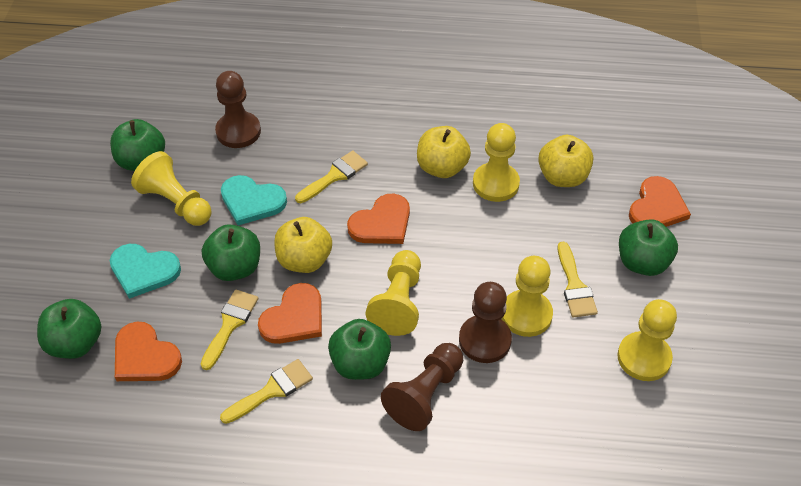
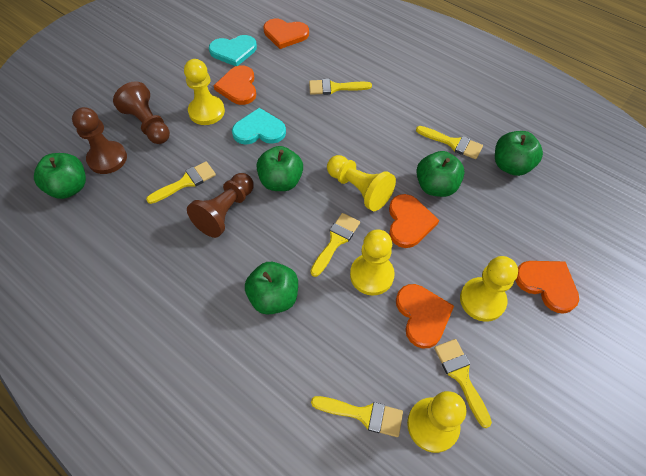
orange heart: 4 -> 5
yellow apple: 3 -> 0
yellow brush: 4 -> 6

